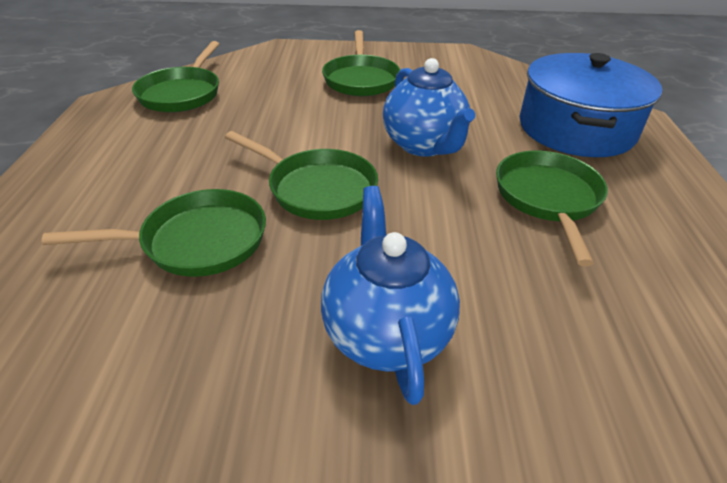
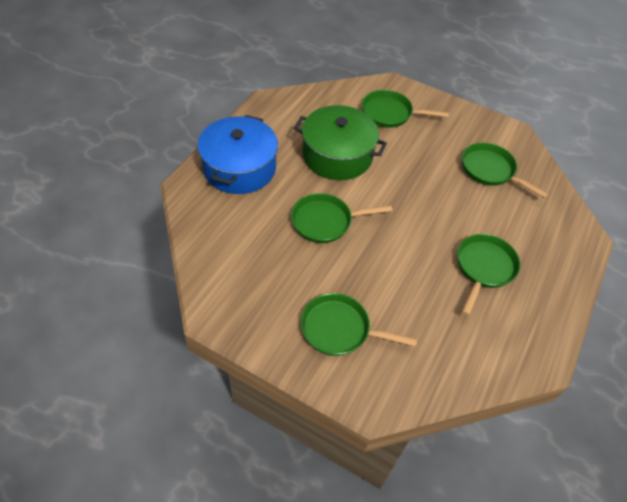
blue teapot: 2 -> 0
green pot: 0 -> 1

